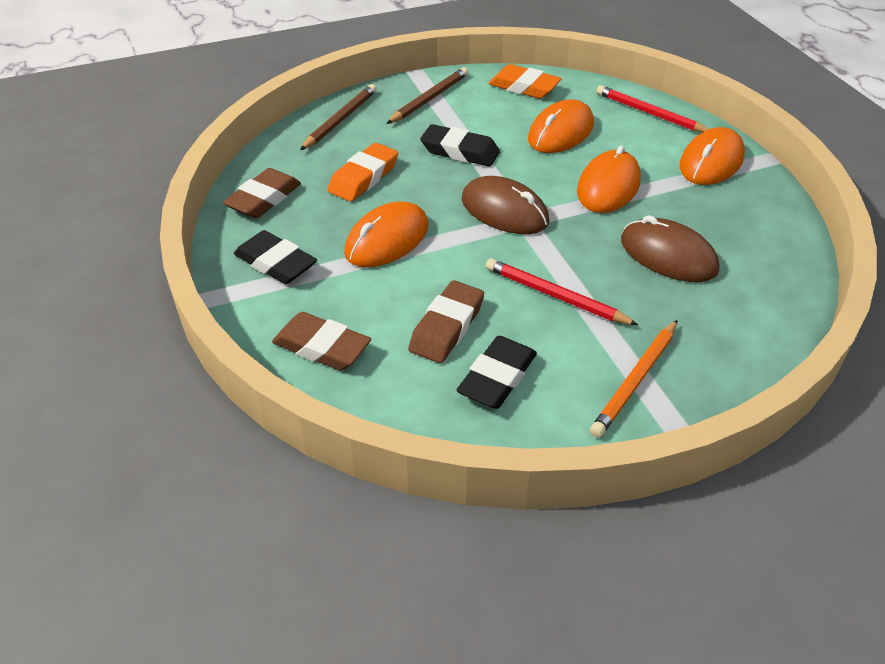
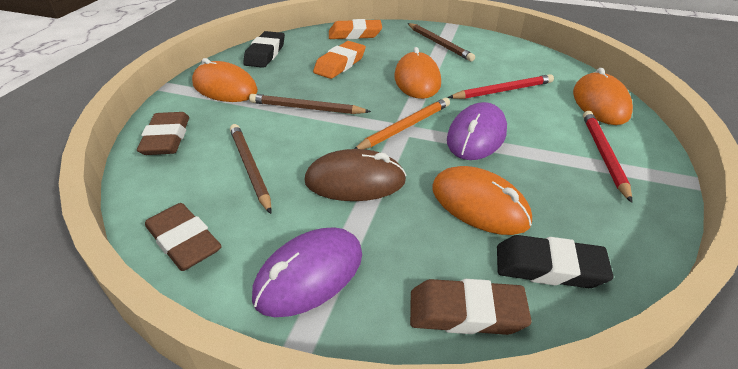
black eraser: 3 -> 2
brown mouse: 2 -> 1
brown pencil: 2 -> 3
purple mouse: 0 -> 2

